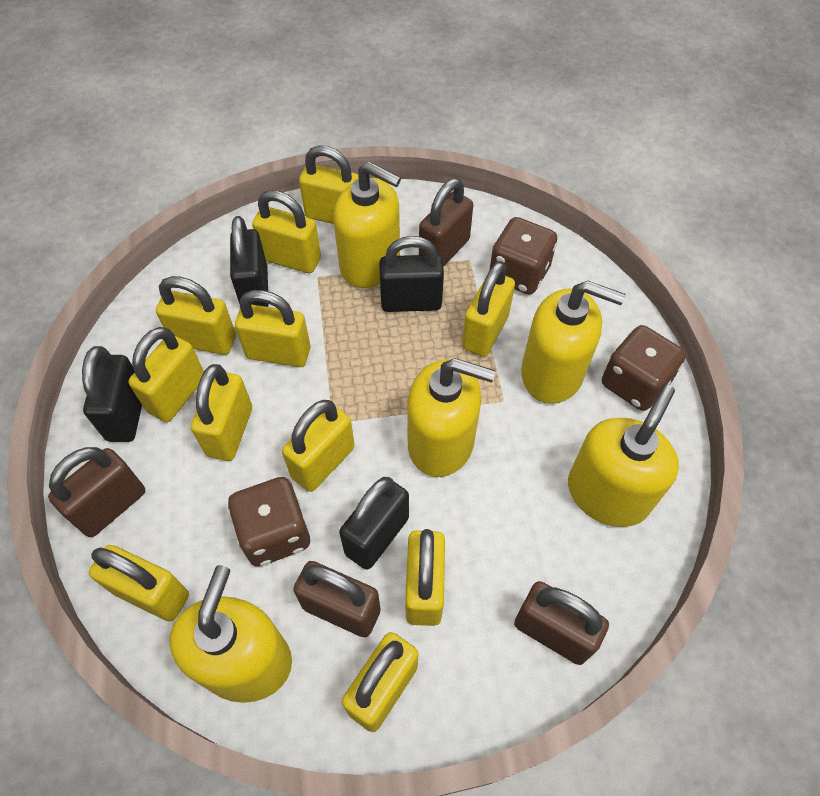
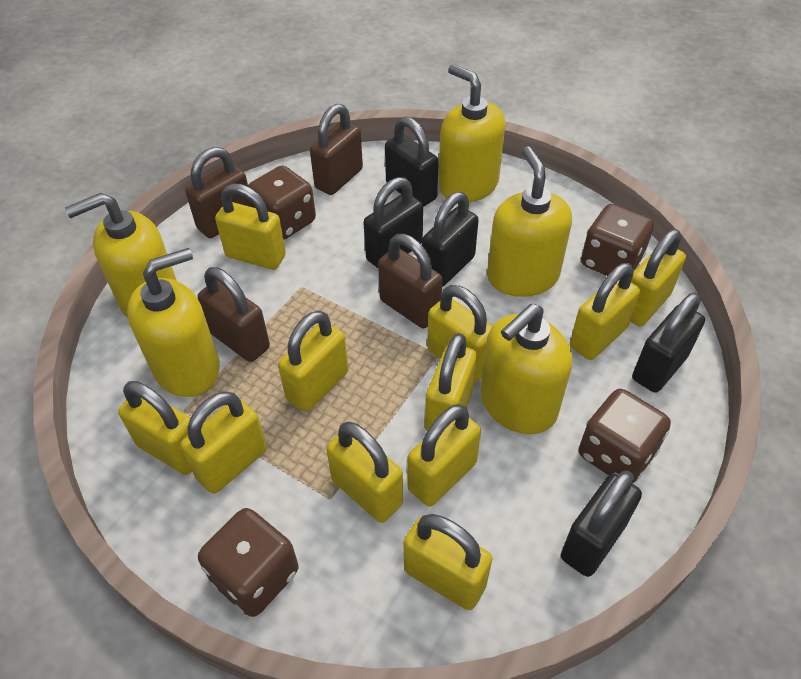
black padlock: 4 -> 5
brown dice: 3 -> 4

